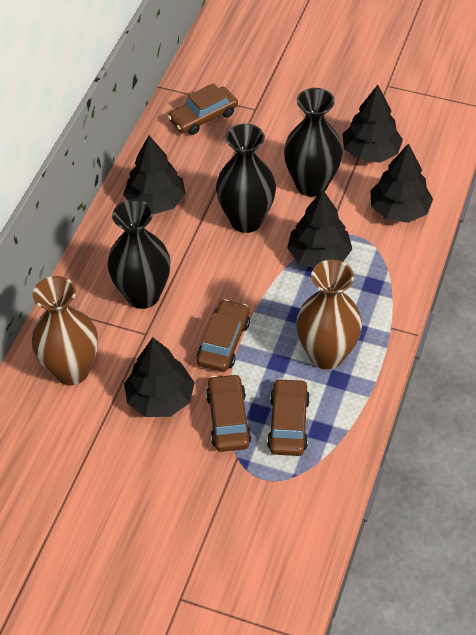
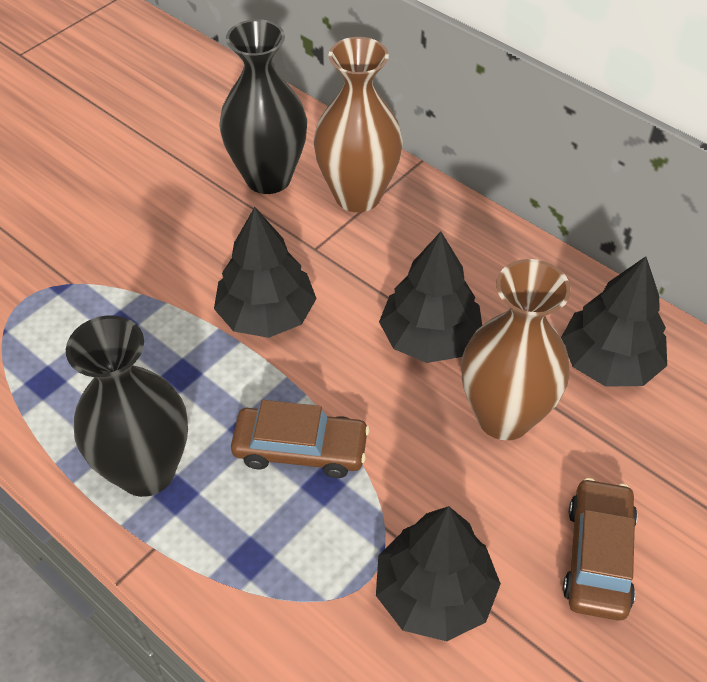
black tree: 5 -> 4
black vase: 3 -> 2
brown car: 4 -> 2

